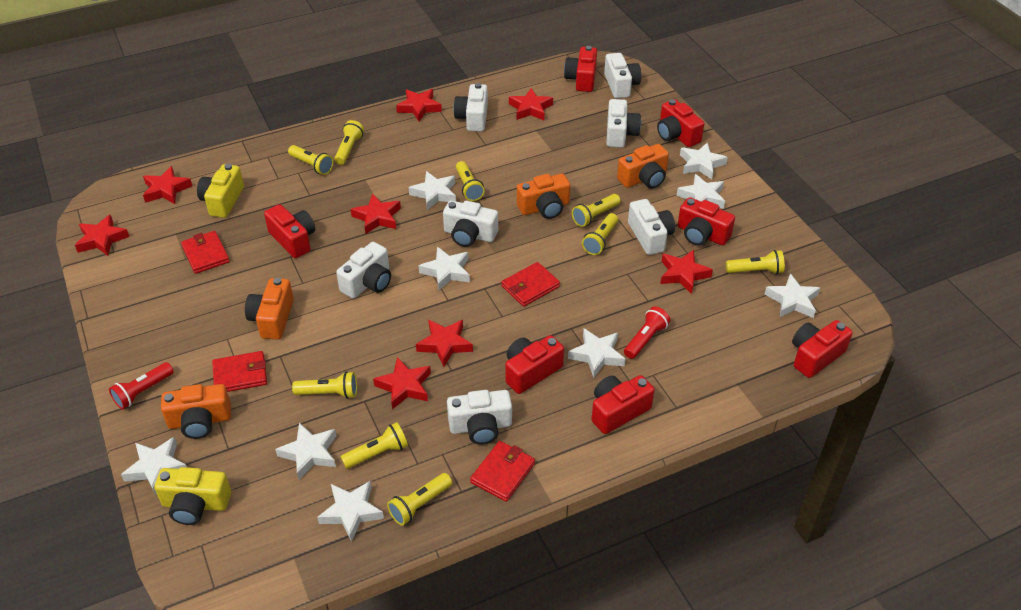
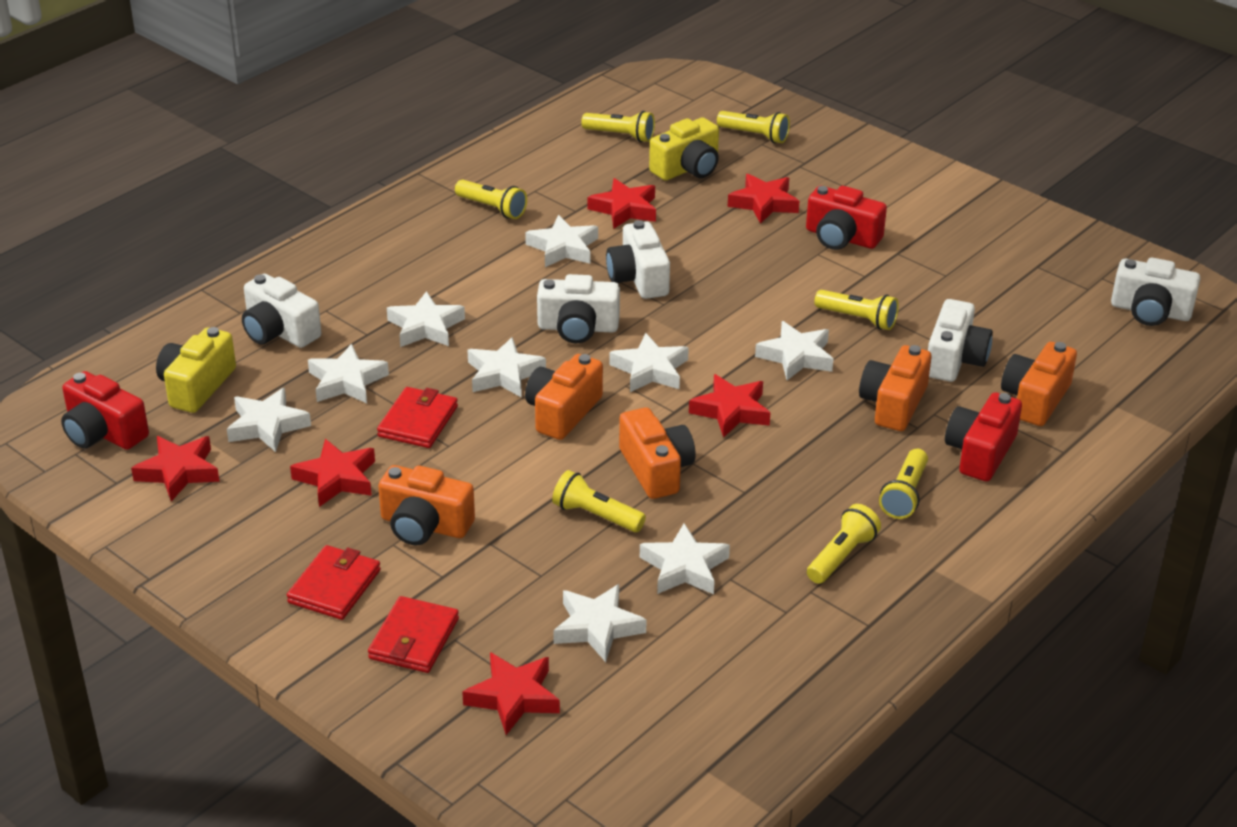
orange camera: 4 -> 5
red camera: 7 -> 3
red flashlight: 2 -> 0
red star: 8 -> 6
red wallet: 4 -> 3
white camera: 7 -> 5
yellow flashlight: 9 -> 7

